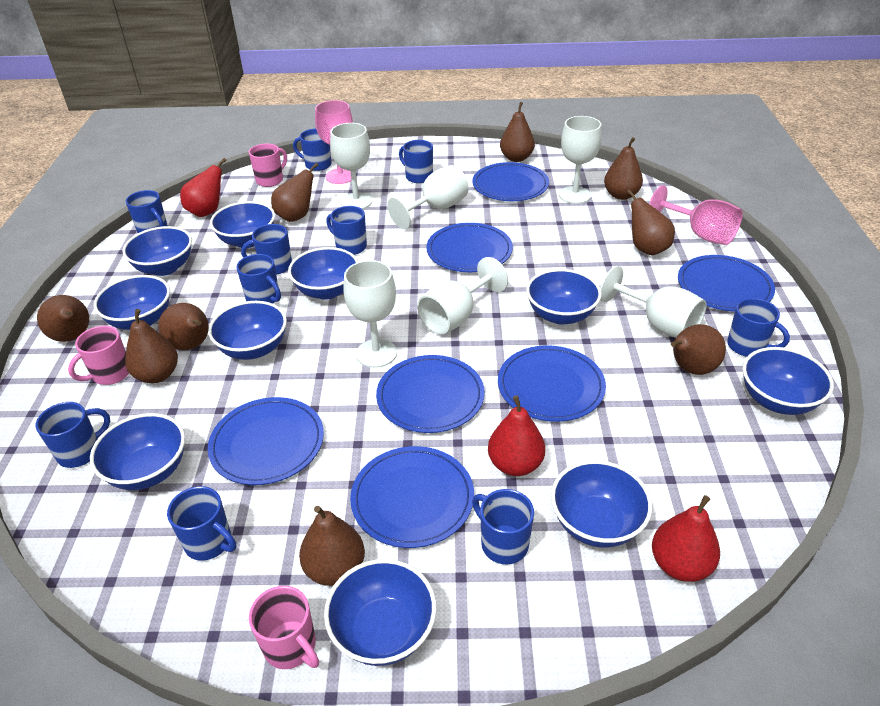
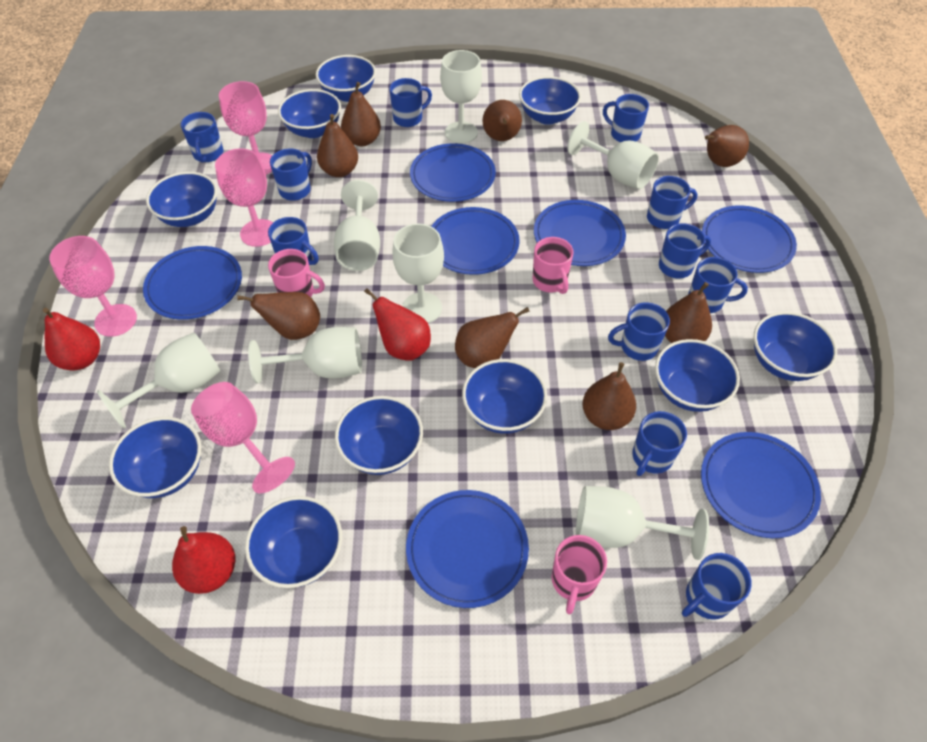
blue mug: 10 -> 11
brown pear: 9 -> 8
pink goblet: 2 -> 4
white goblet: 6 -> 7

